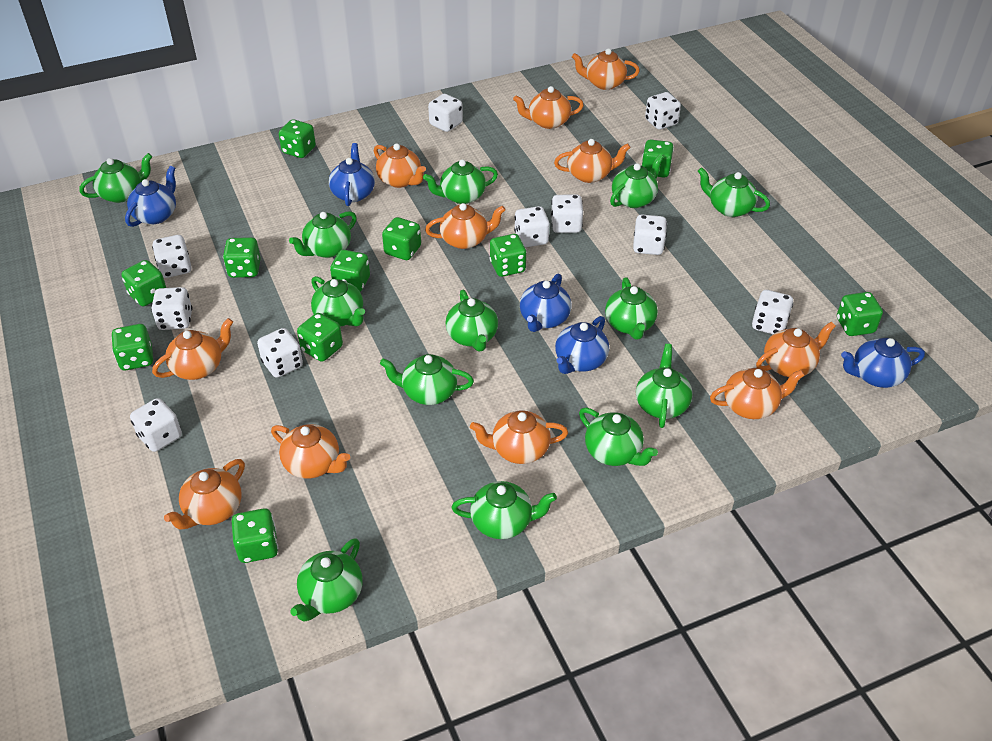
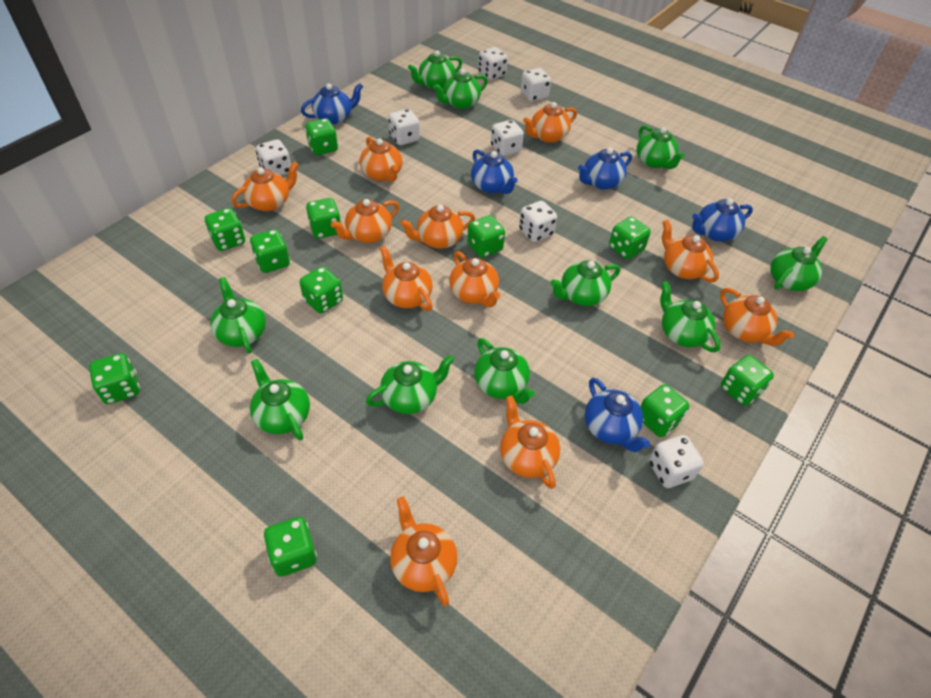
green teapot: 13 -> 10
white dice: 10 -> 7

